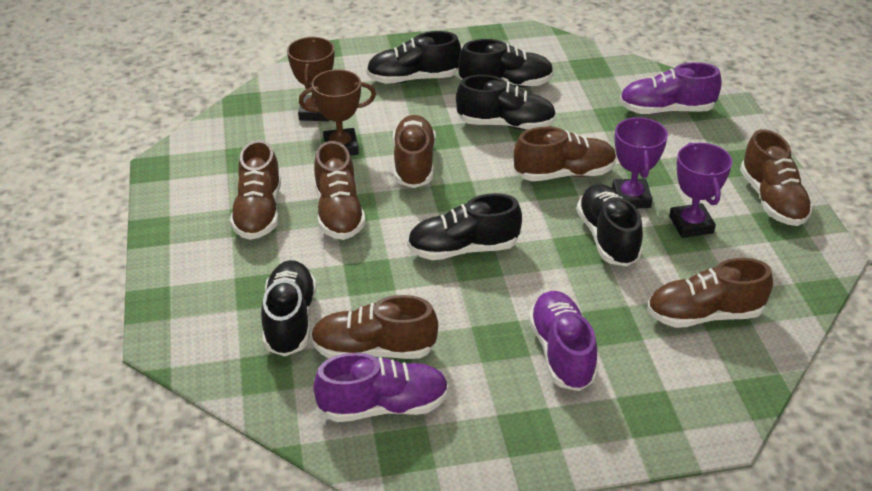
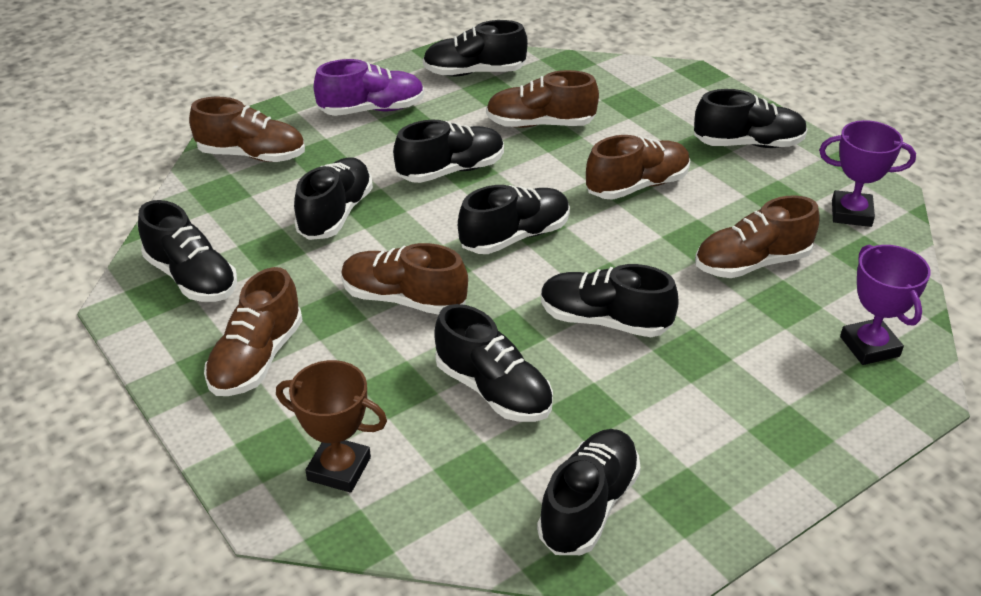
black shoe: 6 -> 9
brown shoe: 7 -> 6
brown trophy: 2 -> 1
purple shoe: 3 -> 1

